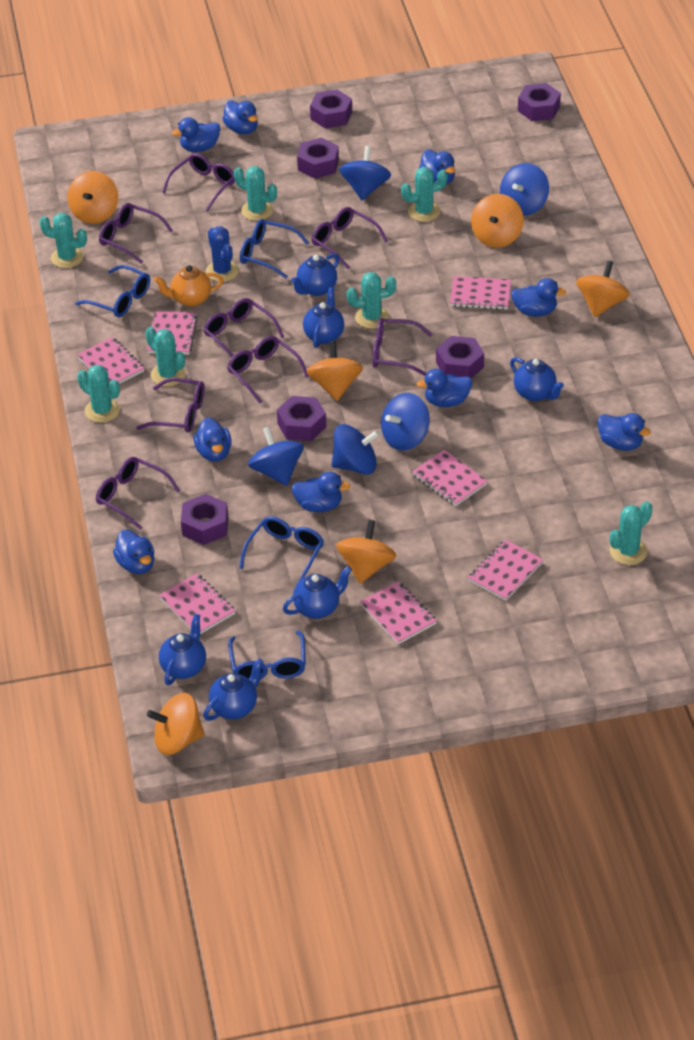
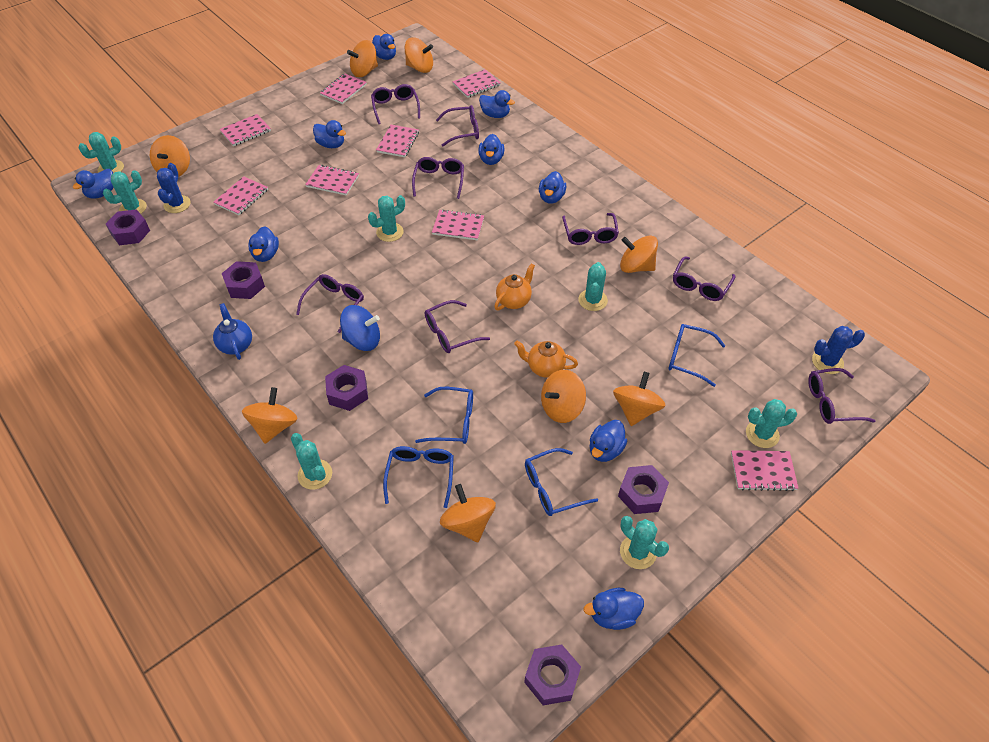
blue cactus: 1 -> 2
blue spinning top: 5 -> 1
blue teapot: 6 -> 1
orange spinning top: 6 -> 8
orange teapot: 1 -> 2
pink notebook: 7 -> 8
purple nut: 6 -> 5

